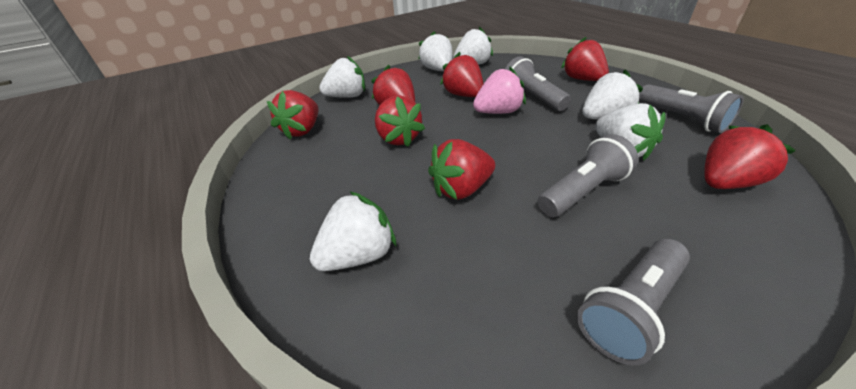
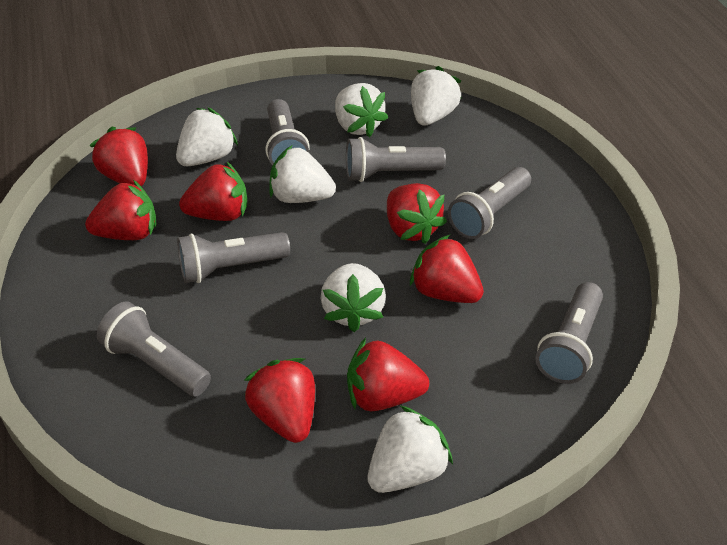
grey flashlight: 4 -> 6
pink strawberry: 1 -> 0

